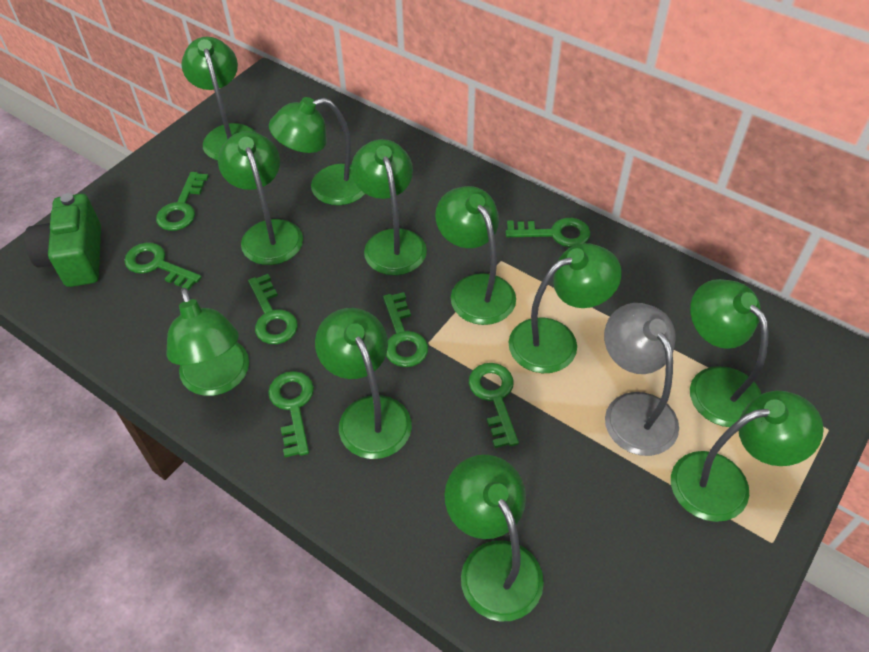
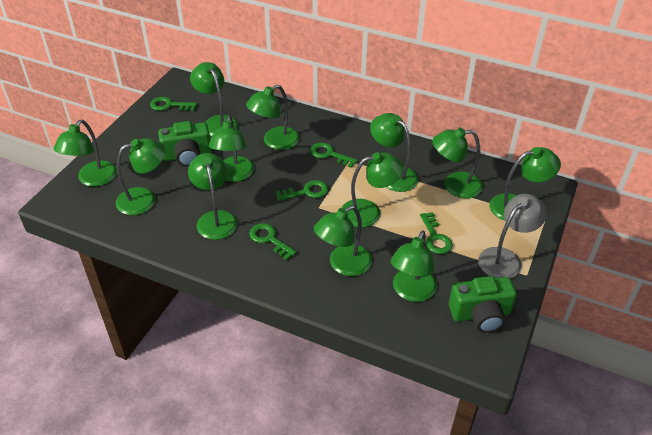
green camera: 1 -> 2
green key: 7 -> 5
green lamp: 11 -> 12

